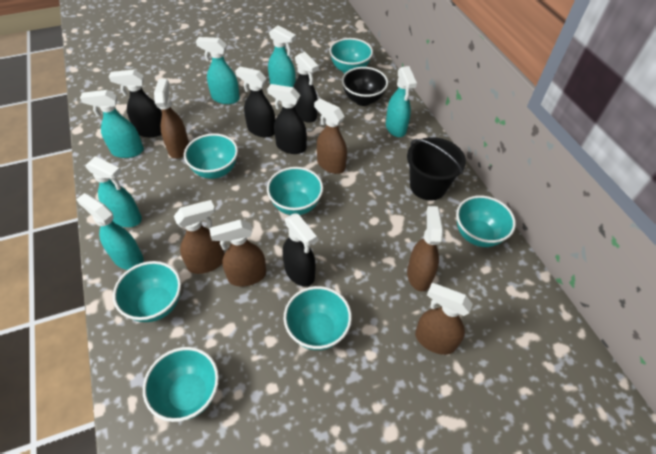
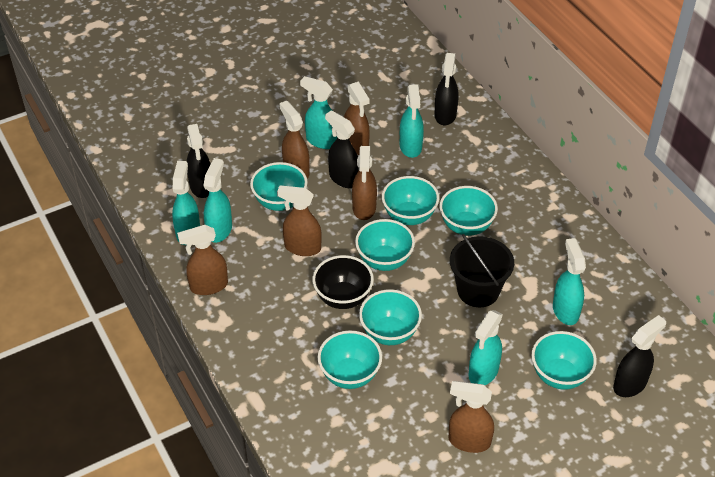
black spray bottle: 5 -> 4

